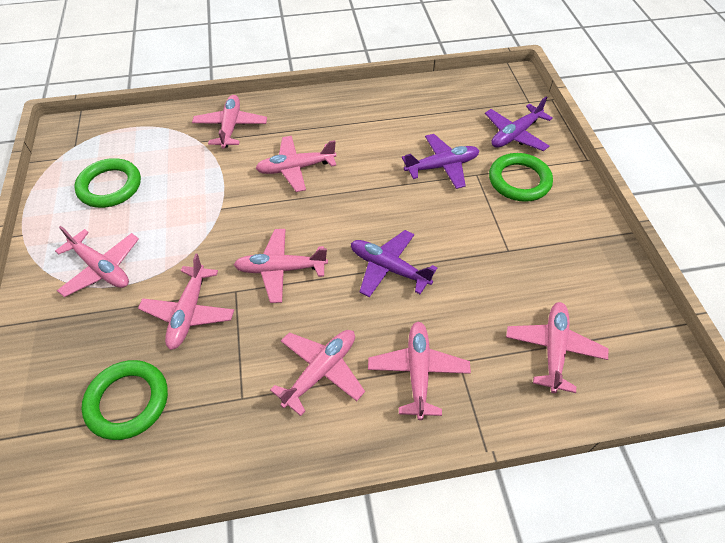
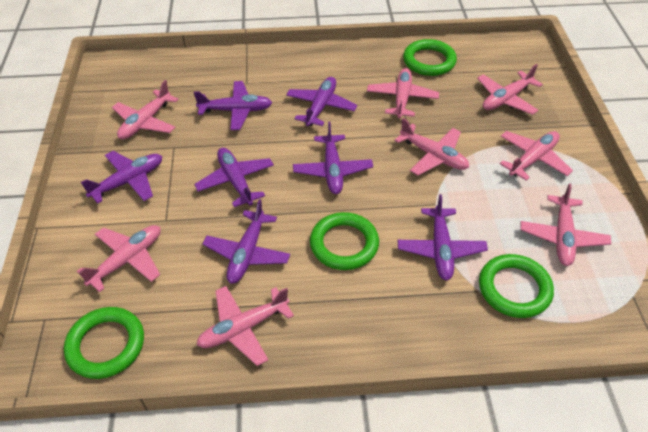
green ring: 3 -> 4
purple plane: 3 -> 7

